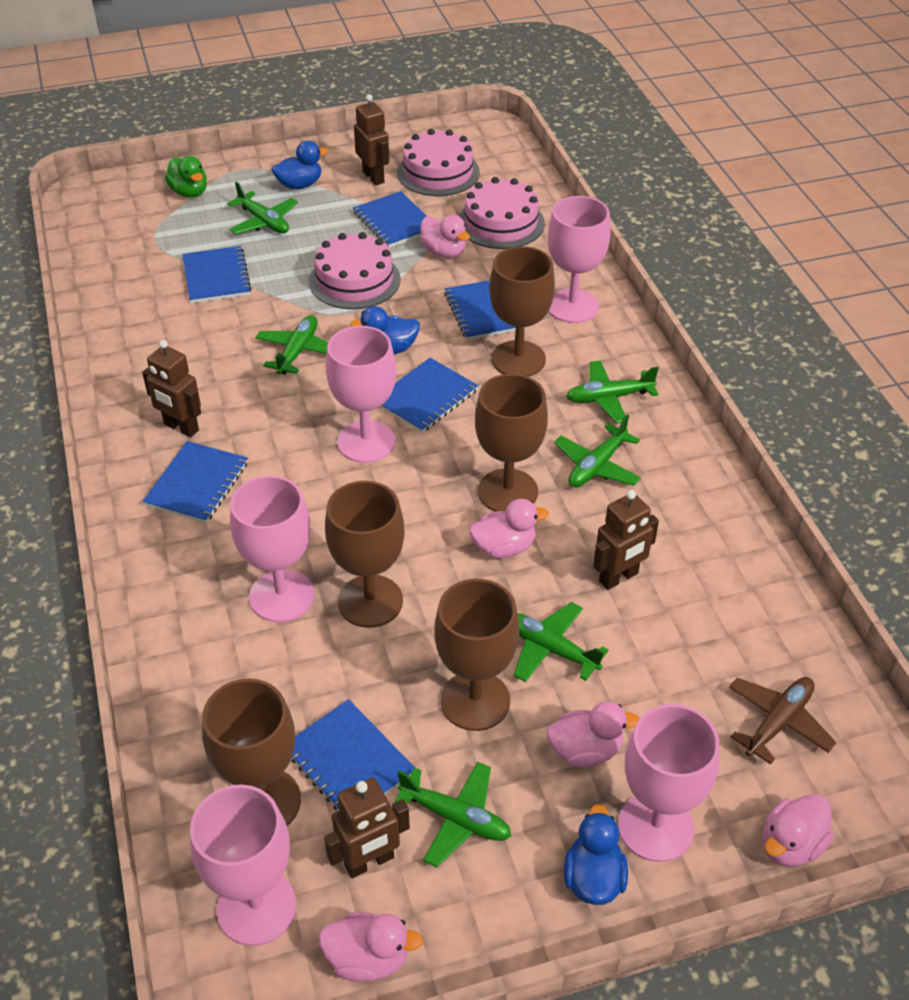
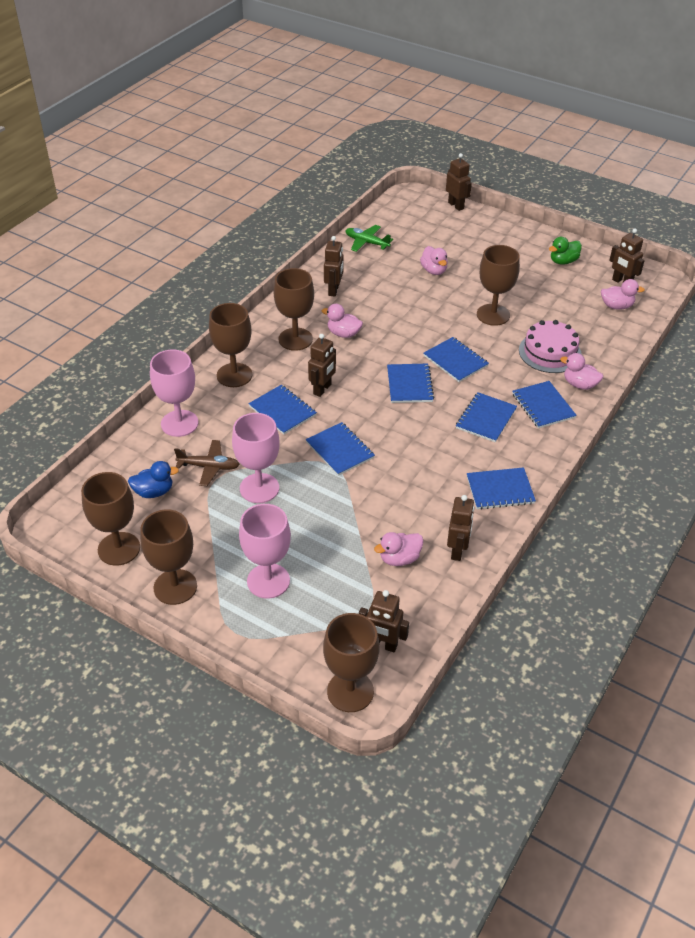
blue duck: 3 -> 1
blue notebook: 6 -> 7
brown goblet: 5 -> 6
brown robot: 4 -> 6
green plane: 6 -> 1
pink cake: 3 -> 1
pink goblet: 5 -> 3

